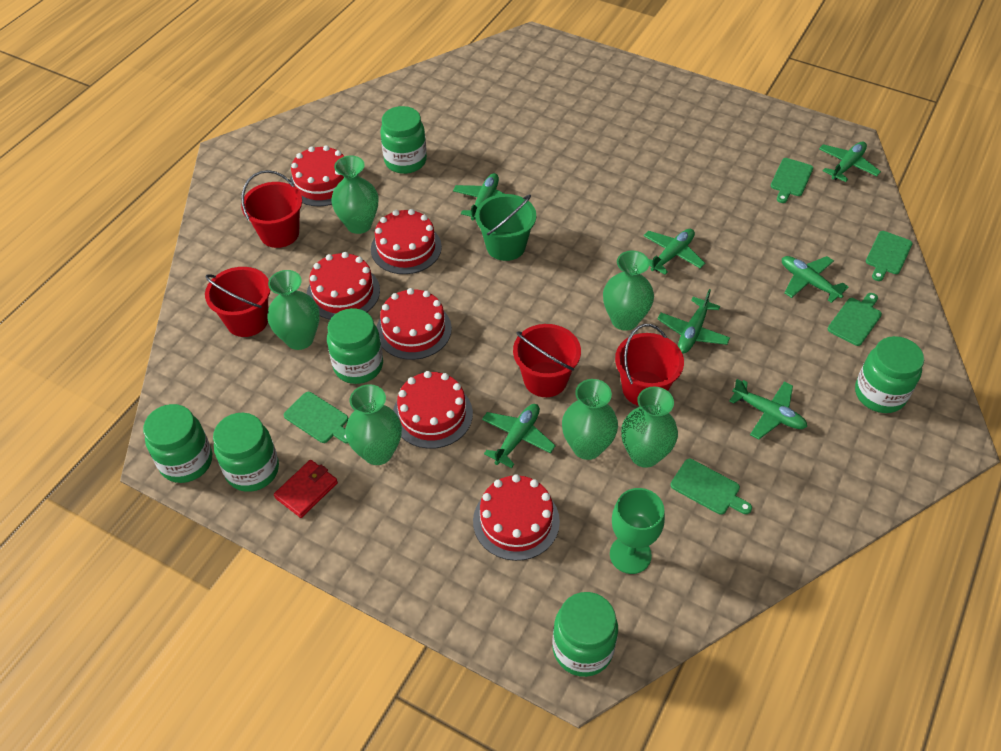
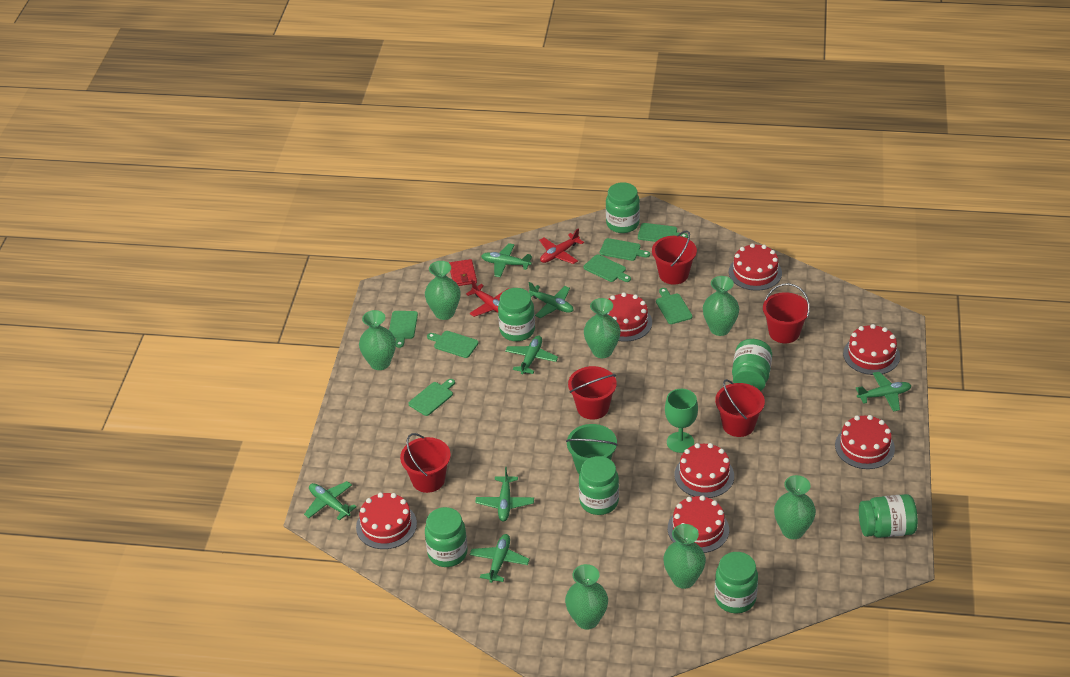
green cutting board: 5 -> 7
green jar: 6 -> 7
green vase: 6 -> 7
red bucket: 4 -> 5
red cake: 6 -> 7
red plane: 0 -> 2

